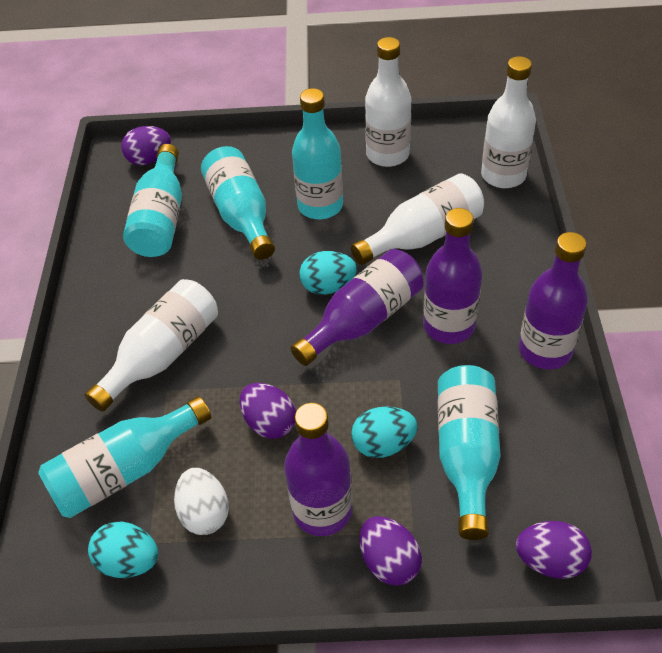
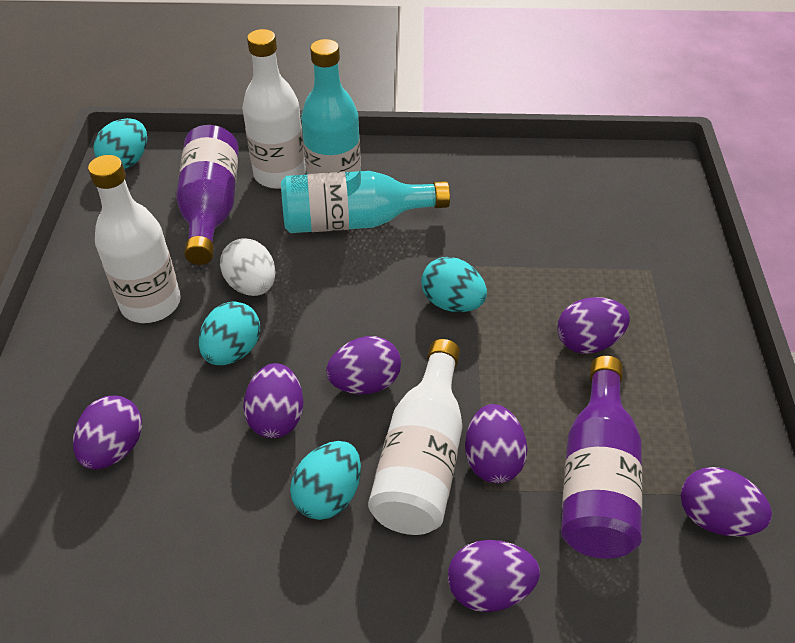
purple bottle: 4 -> 2
purple egg: 4 -> 7
turquoise bottle: 5 -> 2
turquoise egg: 3 -> 4
white bottle: 4 -> 3

